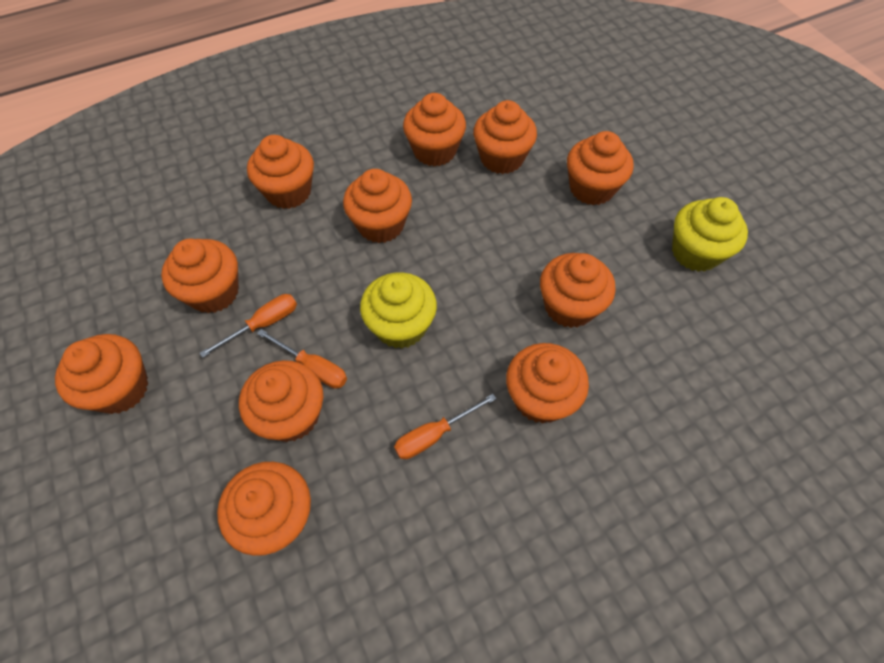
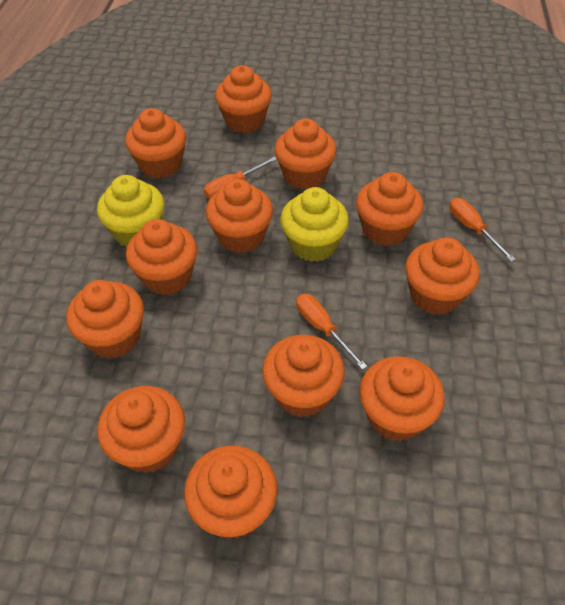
orange cupcake: 11 -> 12

